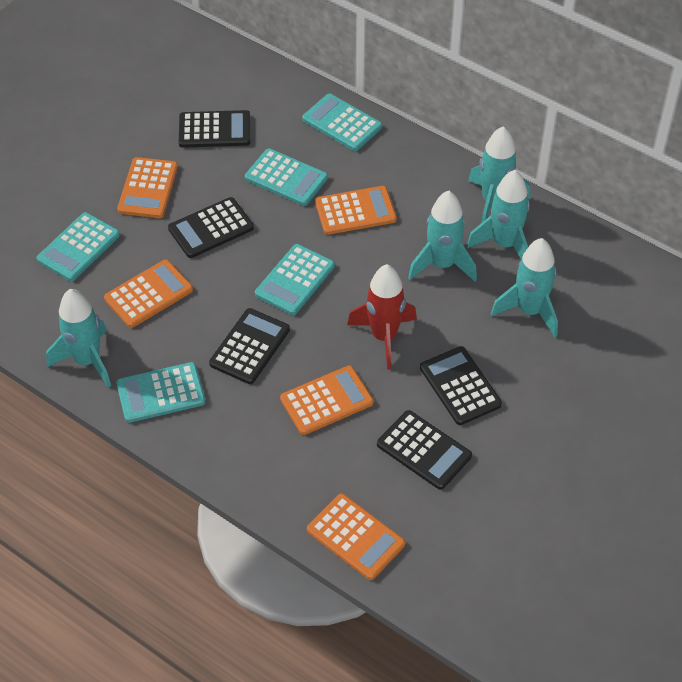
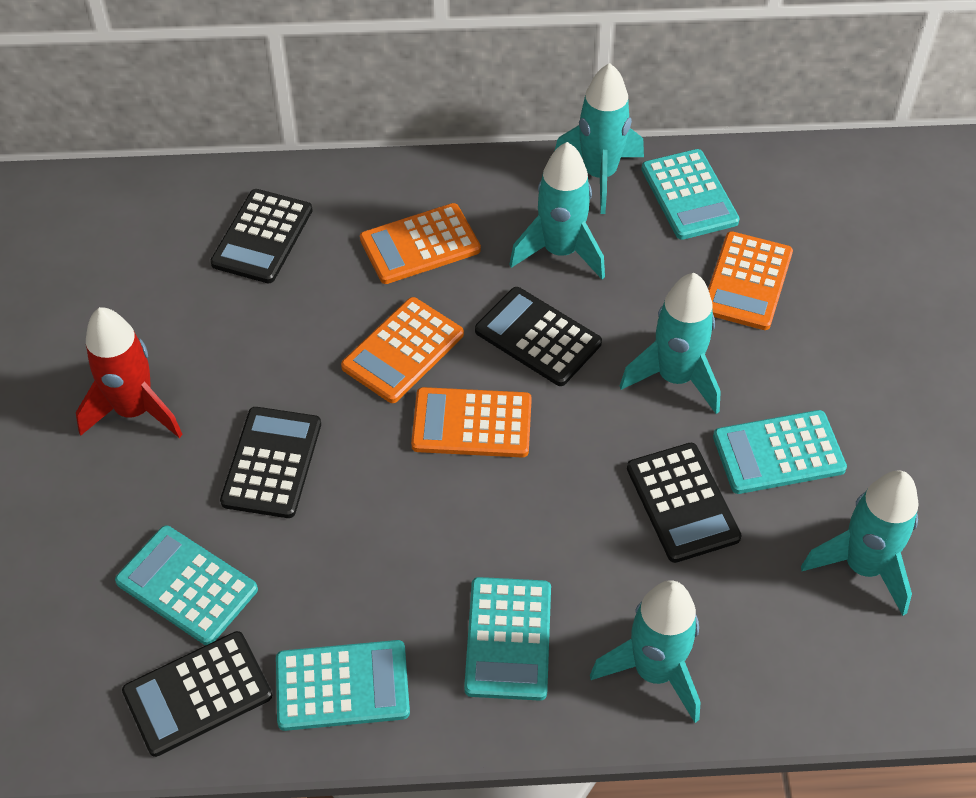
orange calculator: 5 -> 4

